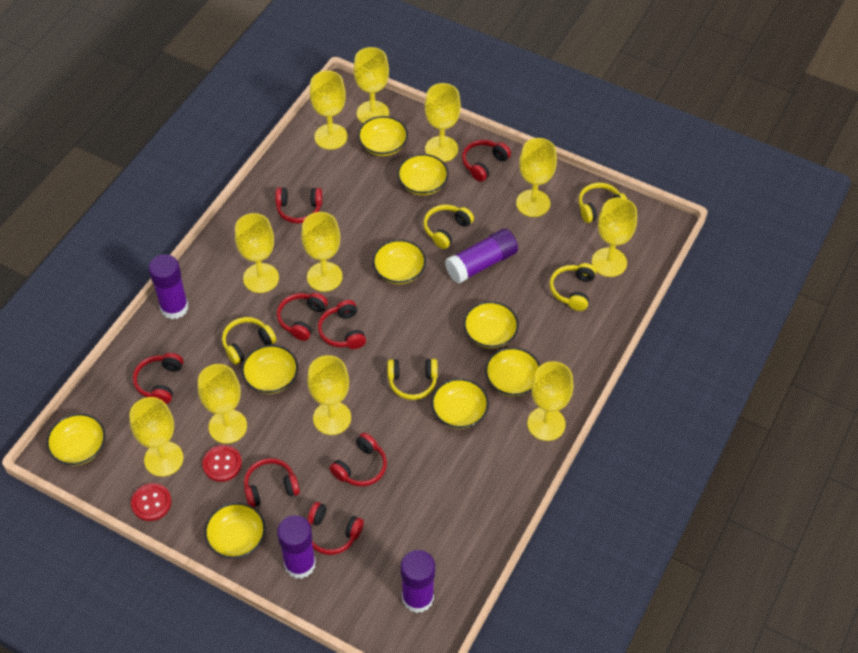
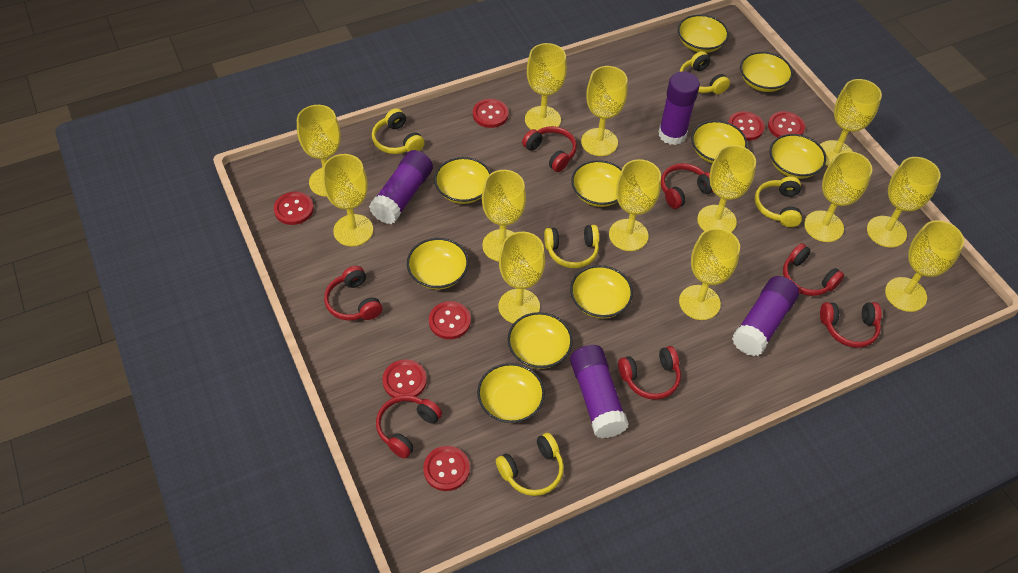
red button: 2 -> 7
red headphones: 8 -> 7
yellow bowl: 9 -> 10
yellow goblet: 11 -> 13

